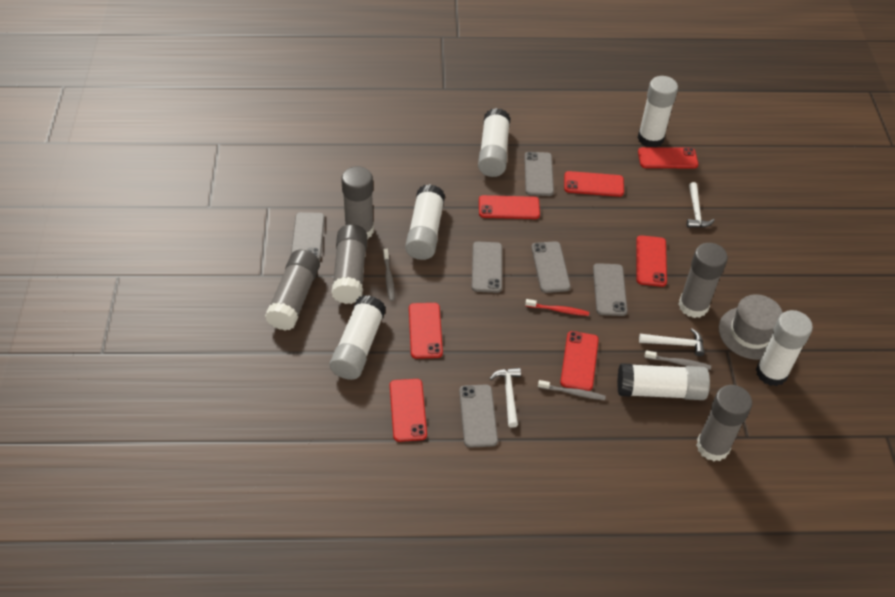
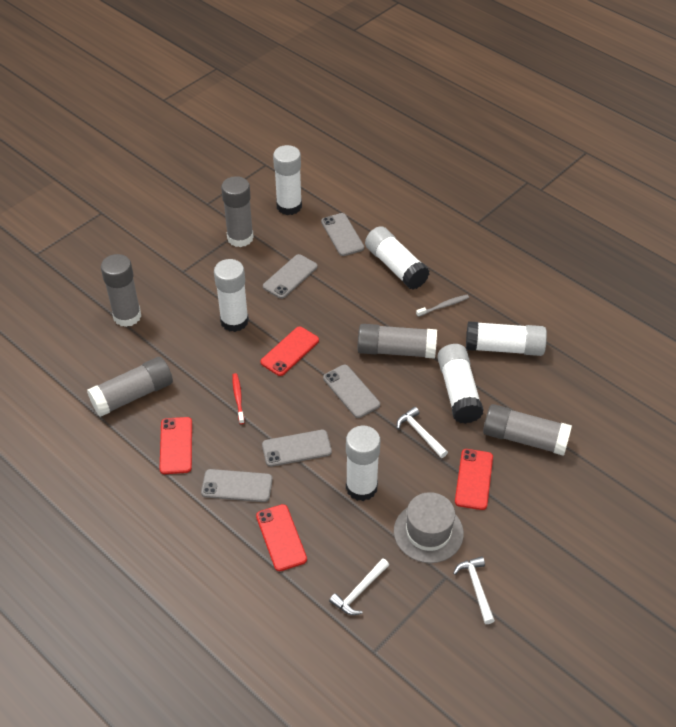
grey phone: 6 -> 5
grey toothbrush: 3 -> 1
red phone: 7 -> 4

